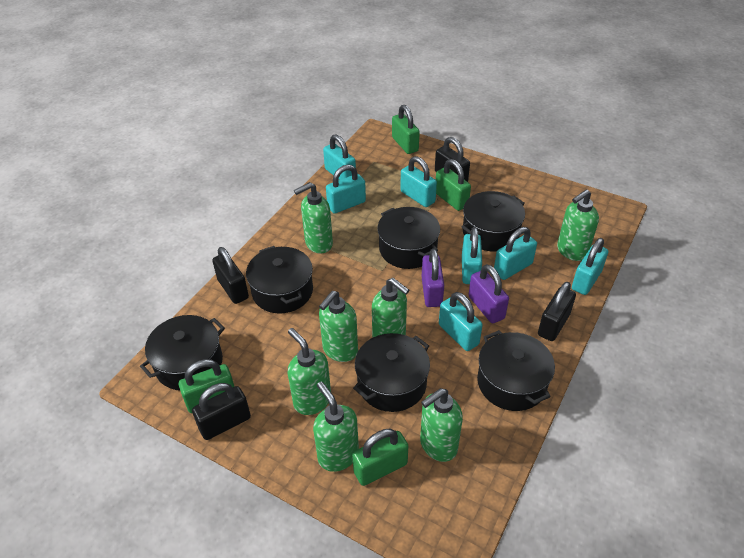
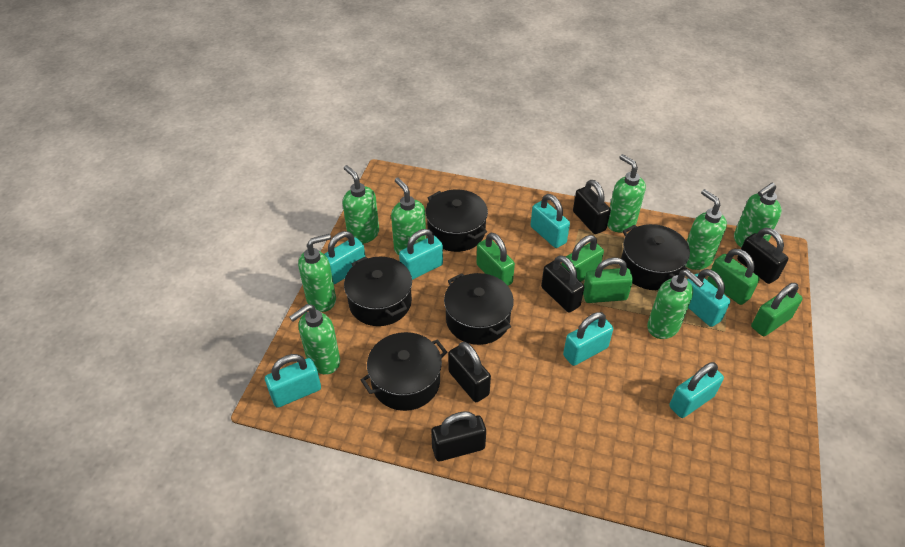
black padlock: 4 -> 5
black pot: 6 -> 5
green padlock: 4 -> 5
green soap dispenser: 7 -> 8
purple padlock: 2 -> 0

